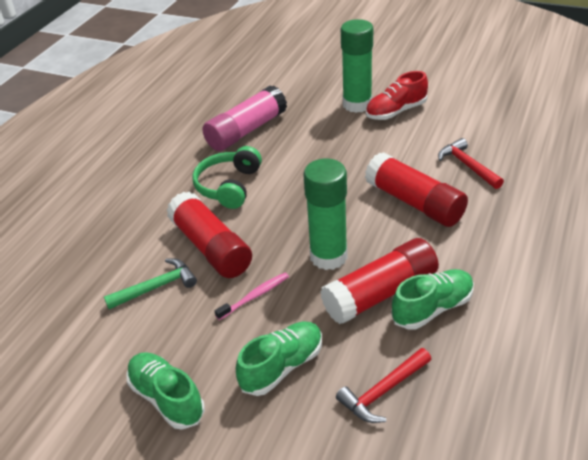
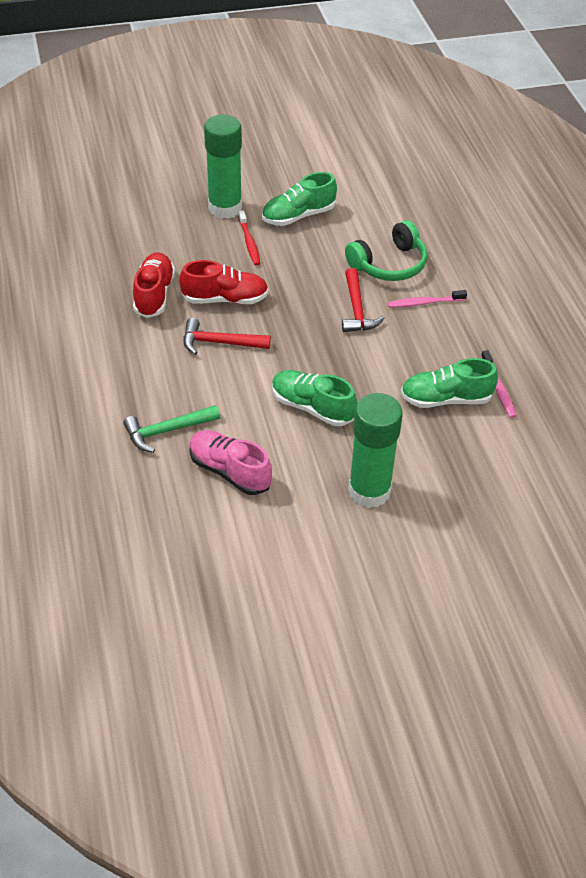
pink glue stick: 1 -> 0
pink shoe: 0 -> 1
pink toothbrush: 1 -> 2
red glue stick: 3 -> 0
red shoe: 1 -> 2
red toothbrush: 0 -> 1

